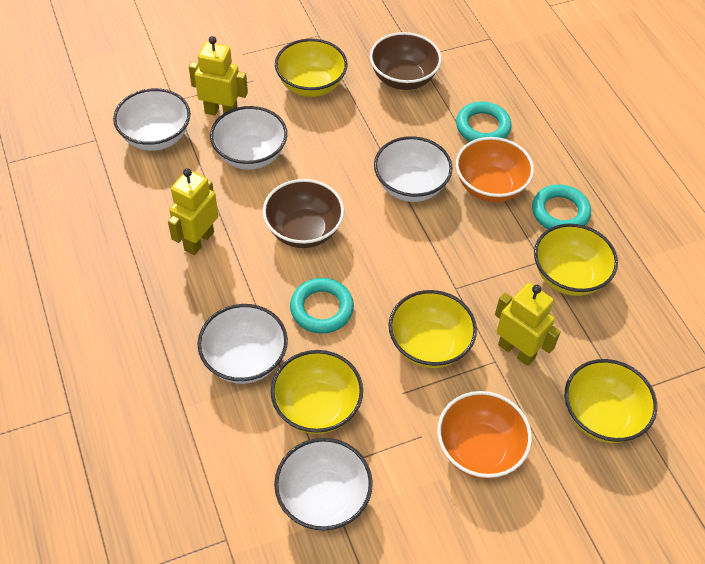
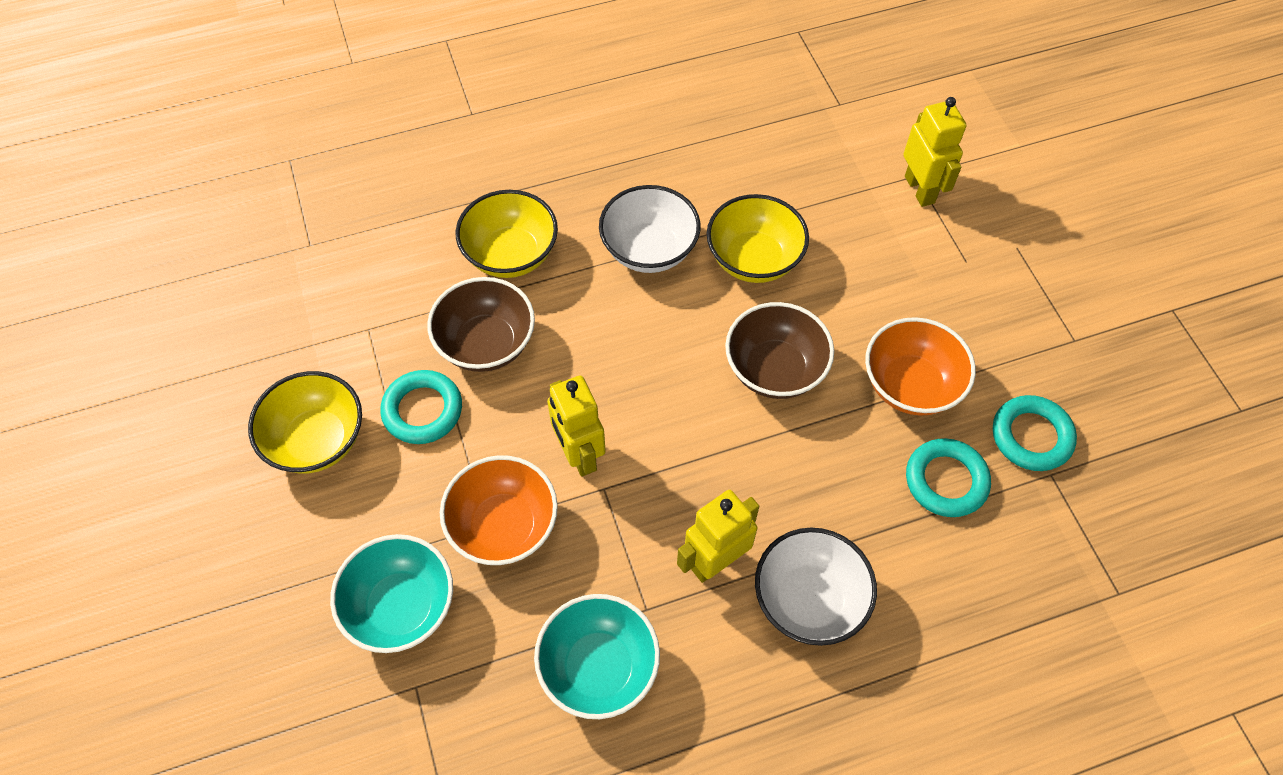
turquoise bowl: 0 -> 2
white bowl: 5 -> 2
yellow bowl: 5 -> 3

